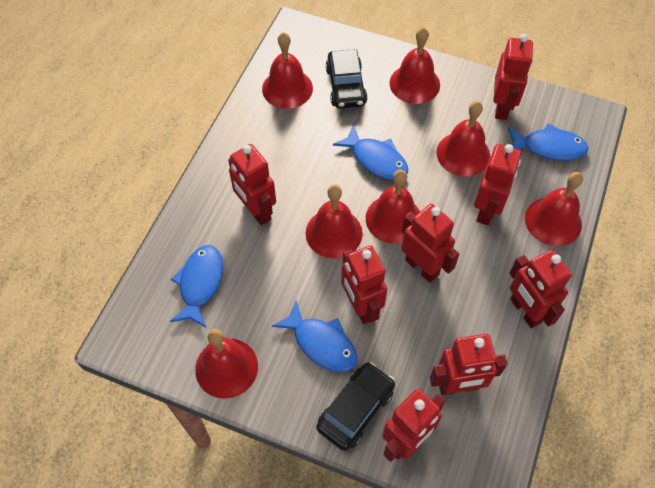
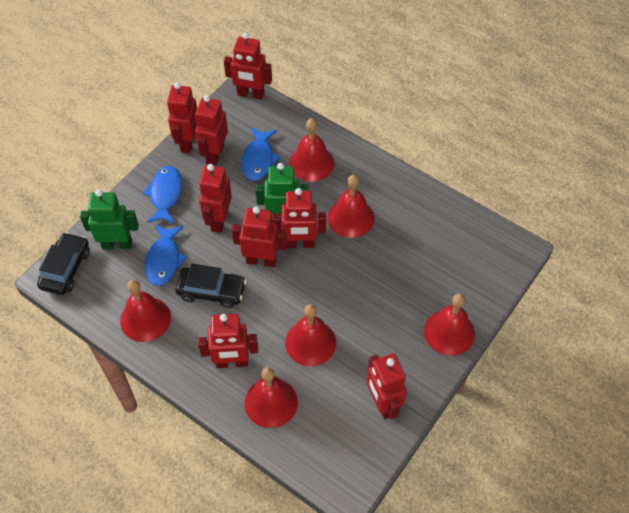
blue fish: 4 -> 3
green robot: 0 -> 2
red bell: 7 -> 6

